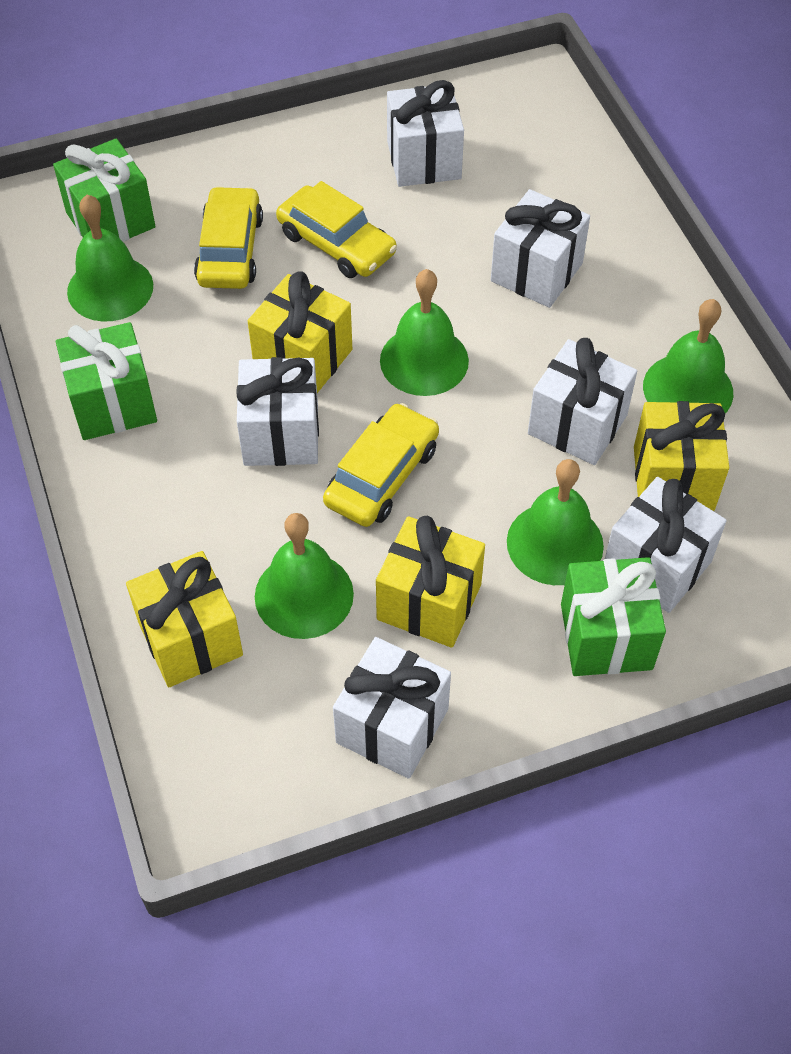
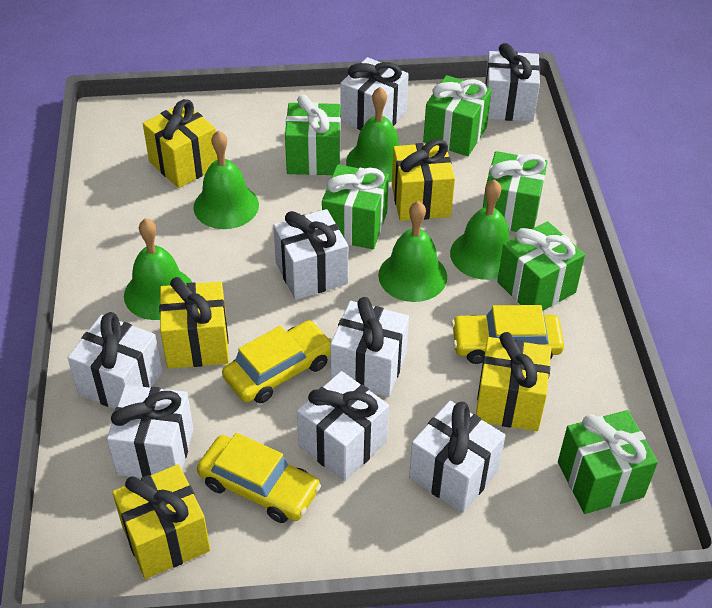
green gift: 3 -> 6
white gift: 6 -> 8
yellow gift: 4 -> 5

